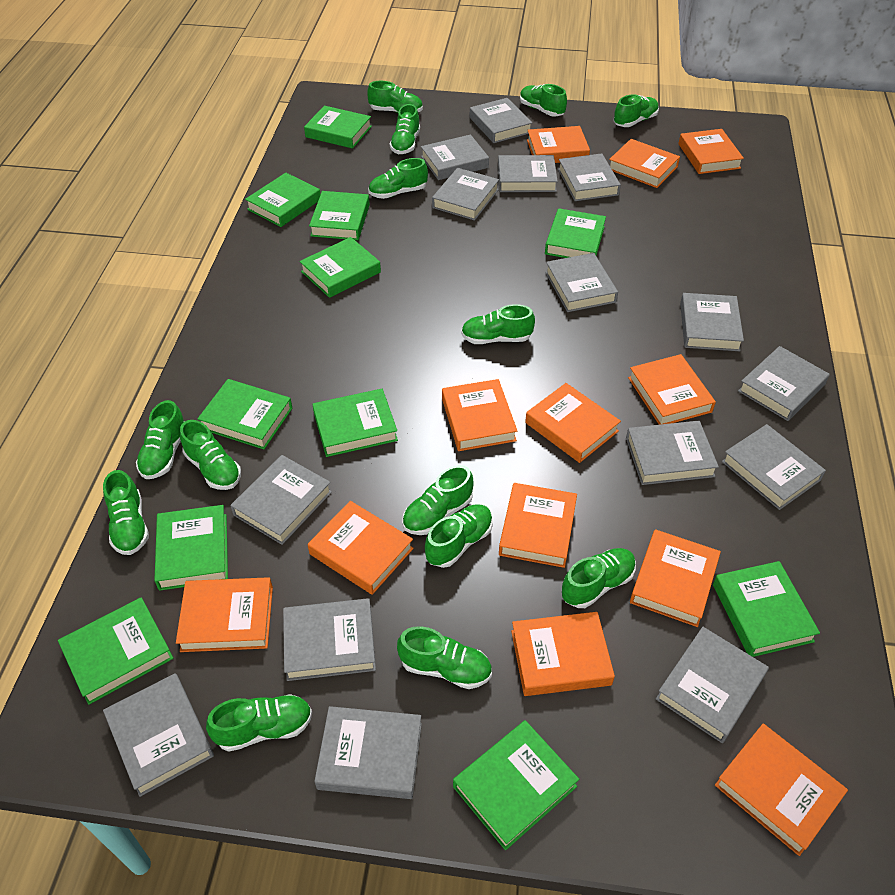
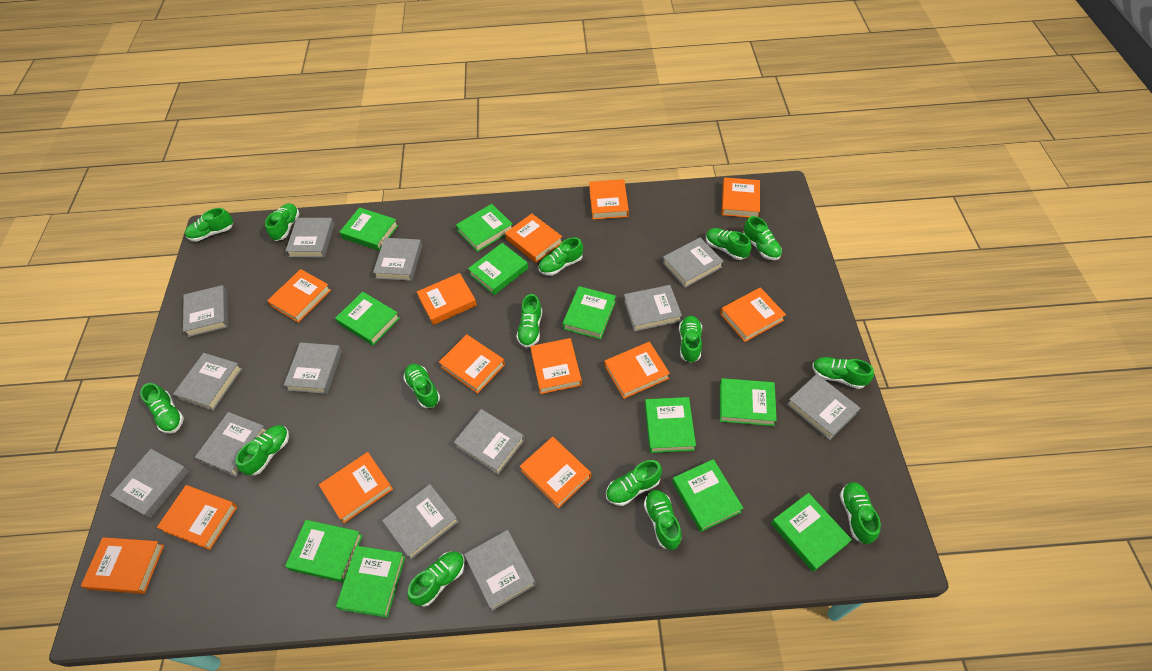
green shoe: 14 -> 15
grey book: 15 -> 13
orange book: 12 -> 13

